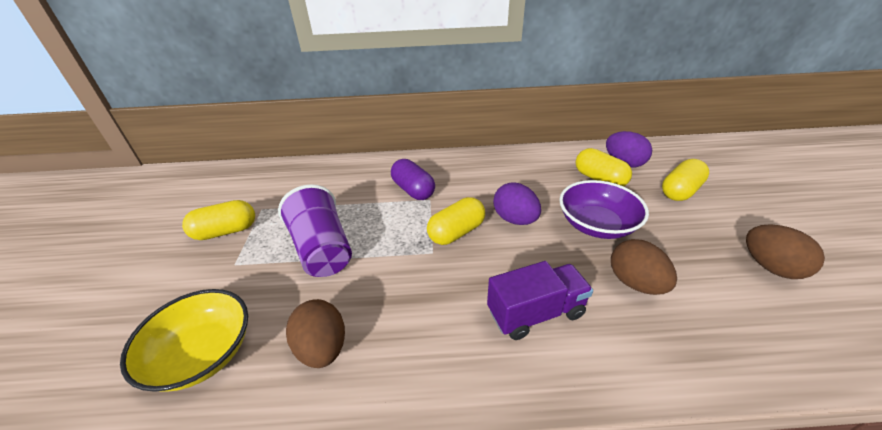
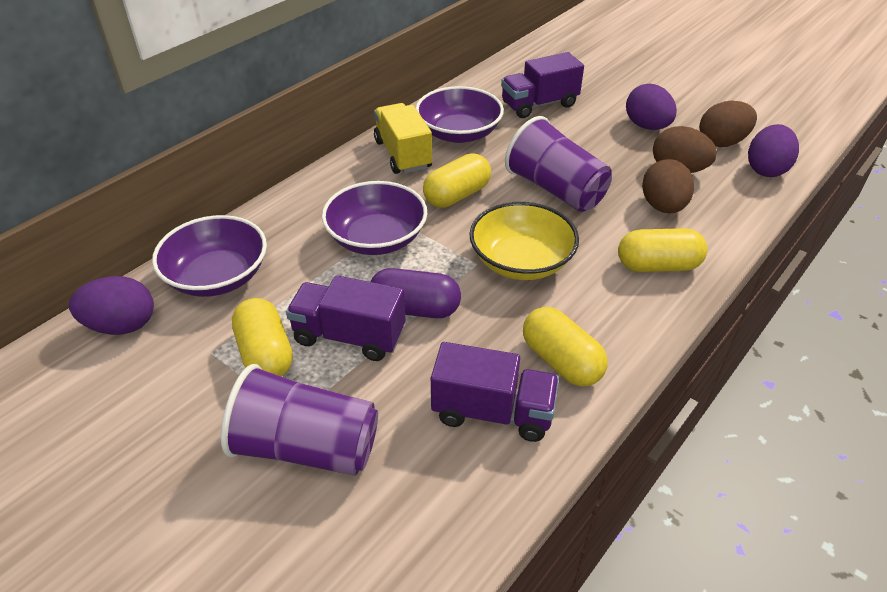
purple bowl: 1 -> 3
purple cup: 1 -> 2
purple egg: 2 -> 3
purple truck: 1 -> 3
yellow truck: 0 -> 1

